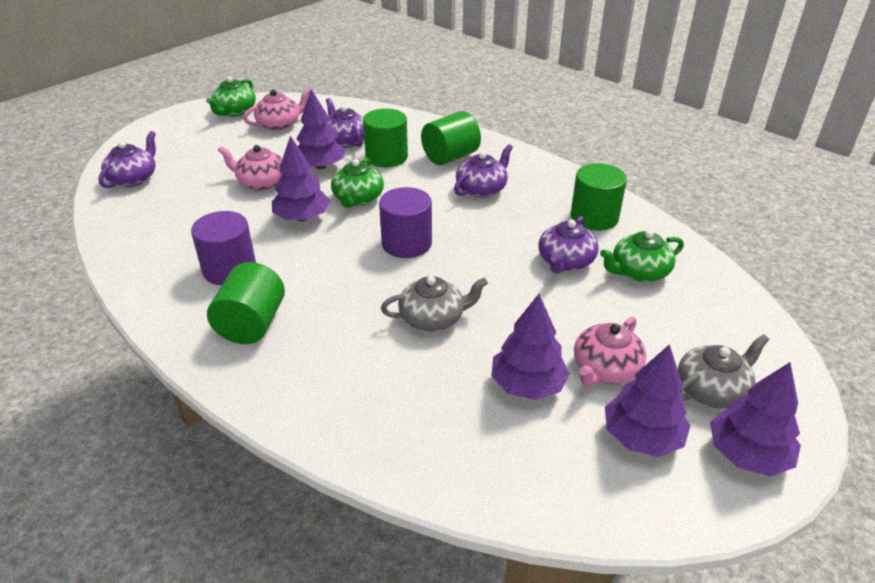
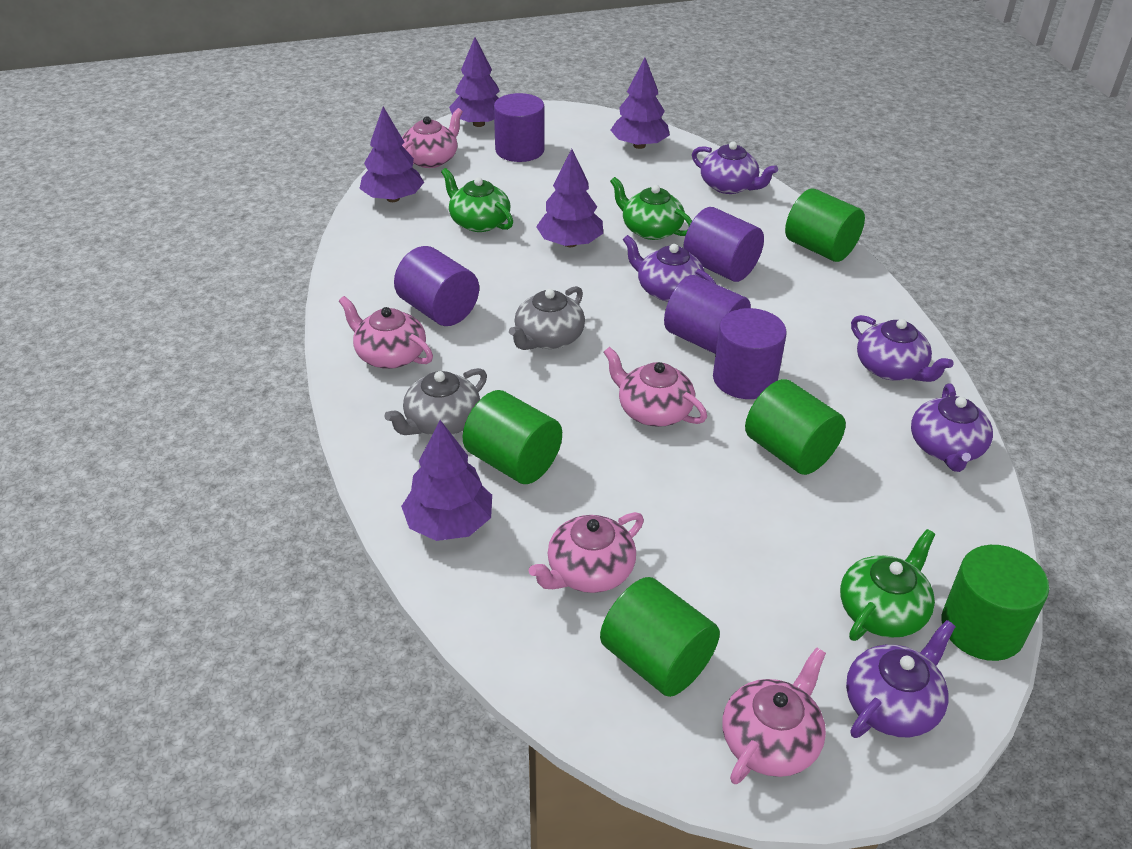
green cylinder: 4 -> 5
pink teapot: 3 -> 5
purple cylinder: 2 -> 5
purple teapot: 4 -> 5

